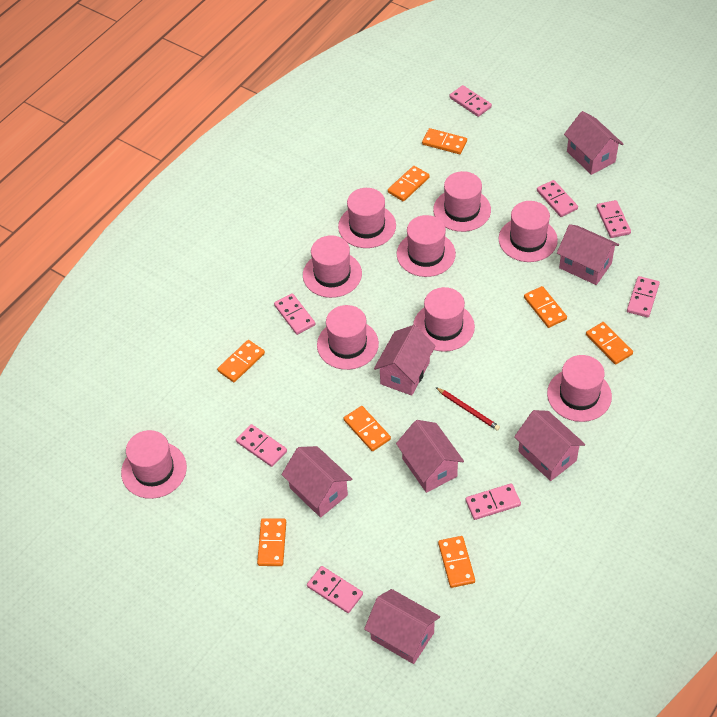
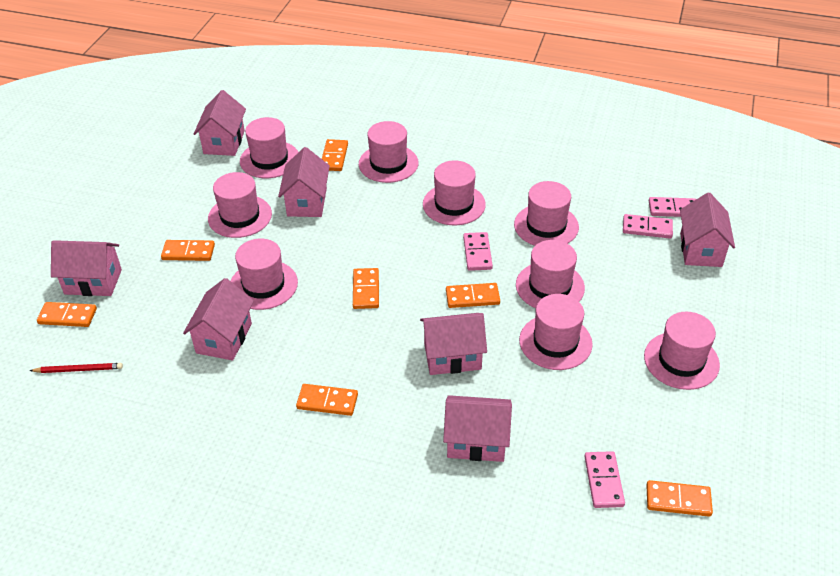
orange domino: 8 -> 7
pink domino: 8 -> 4

